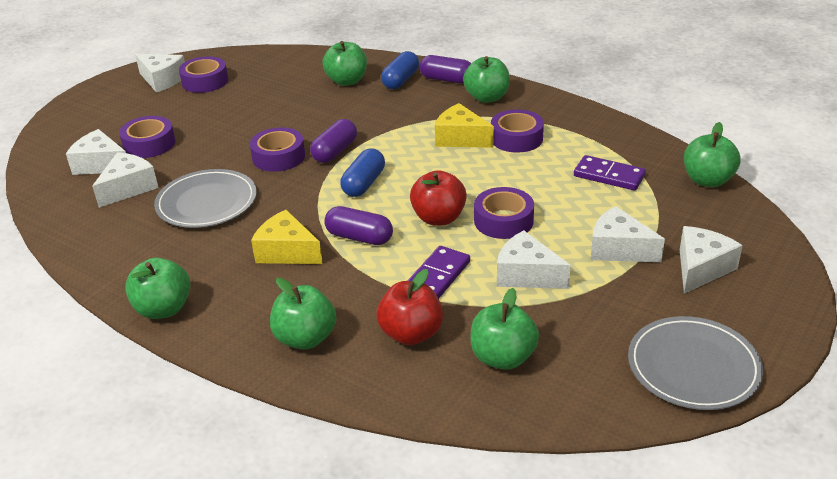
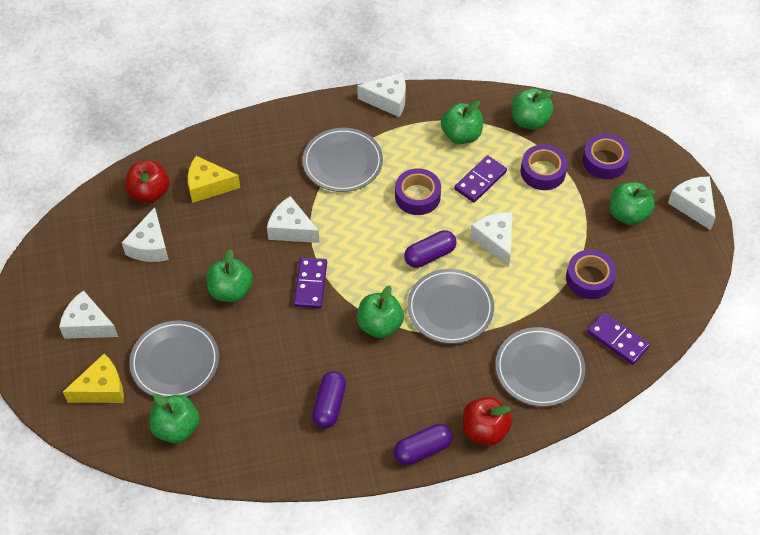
blue capsule: 2 -> 0
grey plate: 2 -> 4
purple domino: 2 -> 3
purple tape: 5 -> 4

